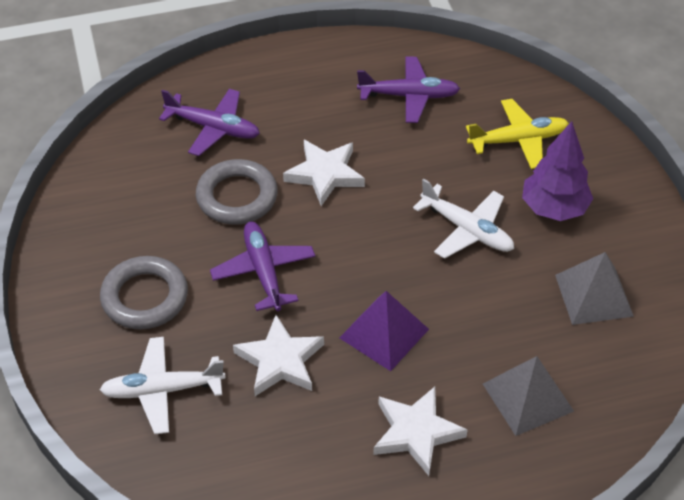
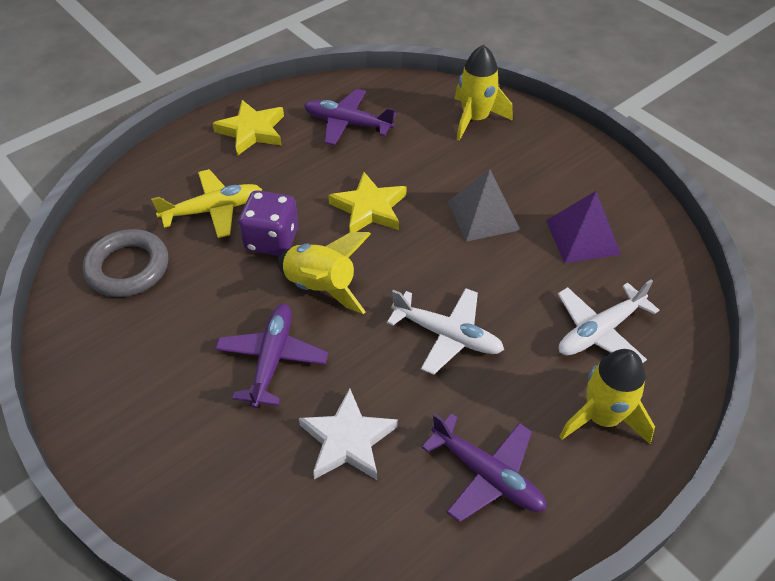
grey pyramid: 2 -> 1
grey ring: 2 -> 1
purple dice: 0 -> 1
purple tree: 1 -> 0
white star: 3 -> 1
yellow rocket: 0 -> 3
yellow star: 0 -> 2

